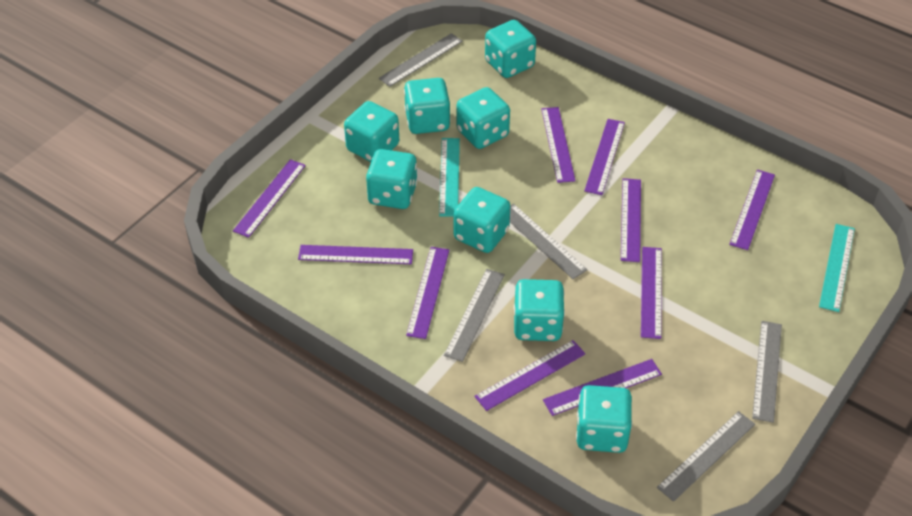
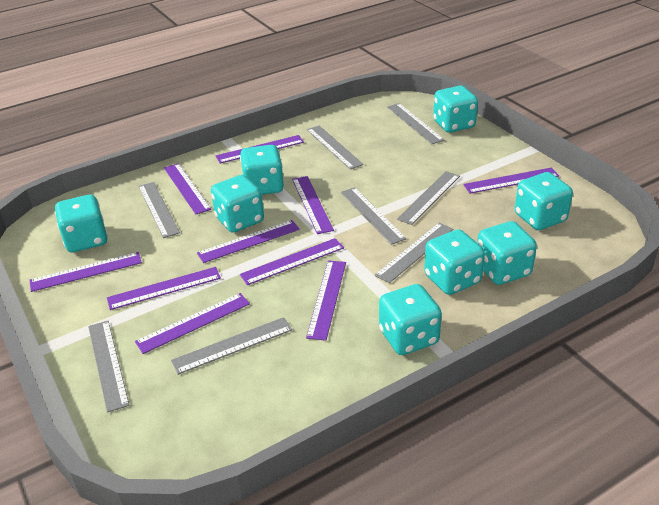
grey ruler: 5 -> 8
turquoise ruler: 2 -> 0

